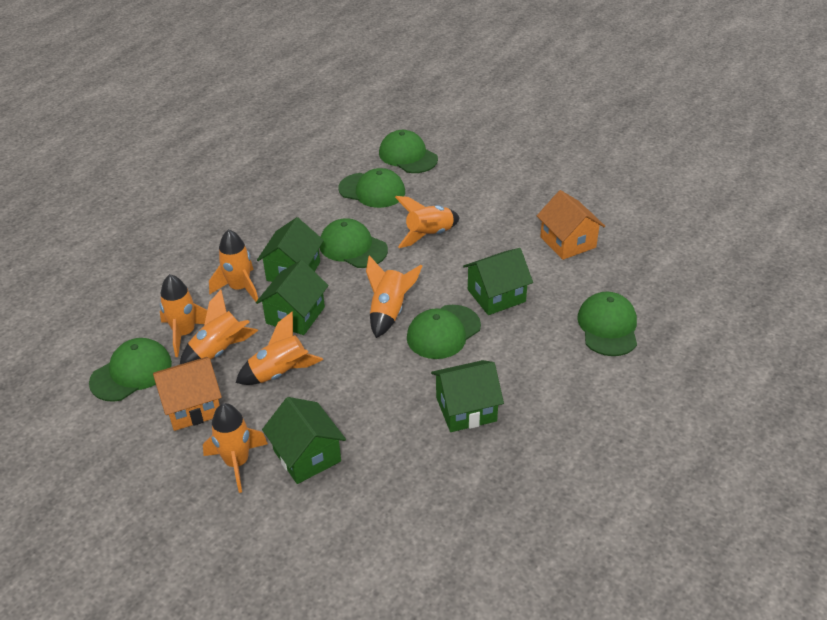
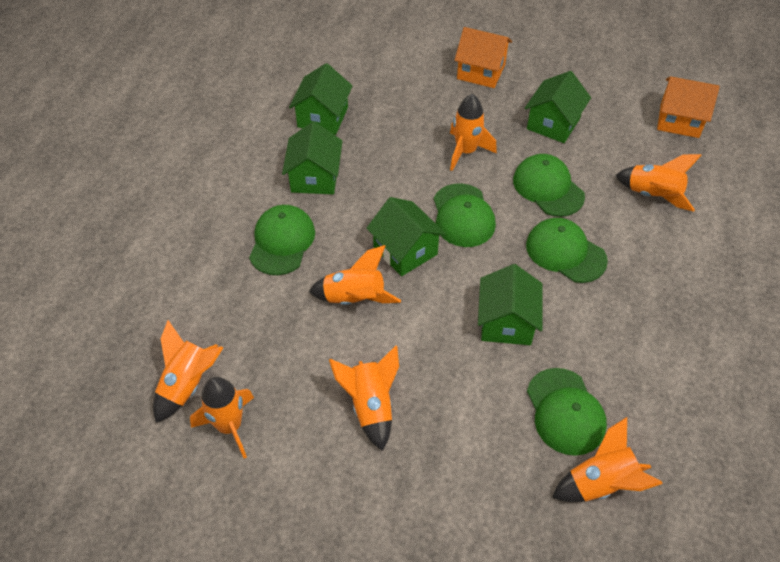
green cap: 6 -> 5

